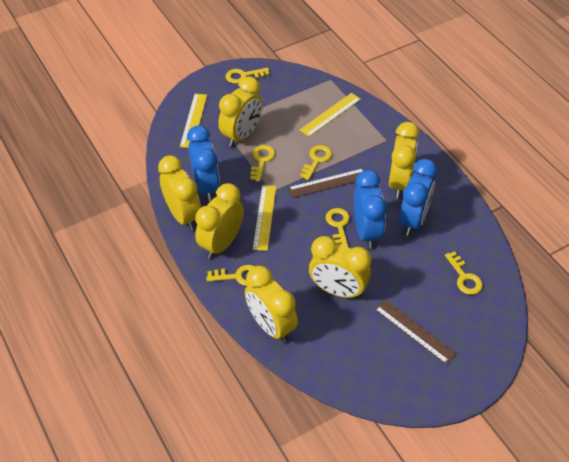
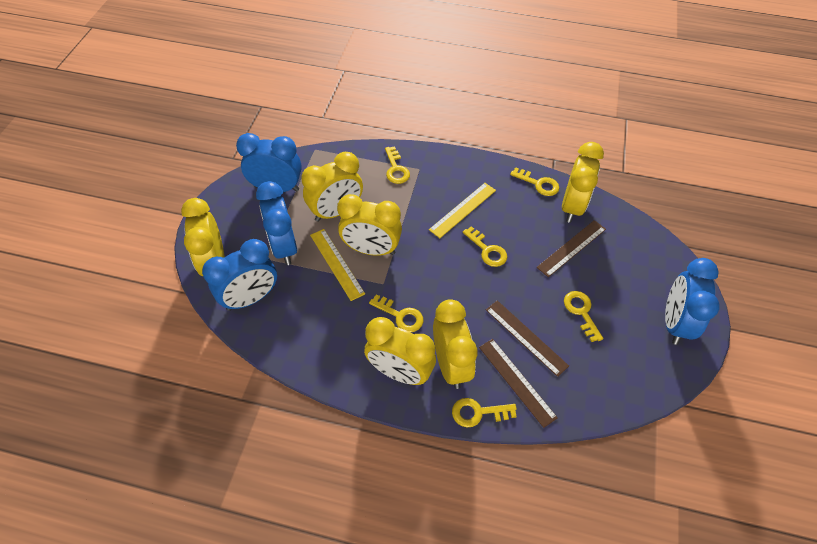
blue clock: 3 -> 4
brown ruler: 2 -> 3
yellow ruler: 3 -> 2

